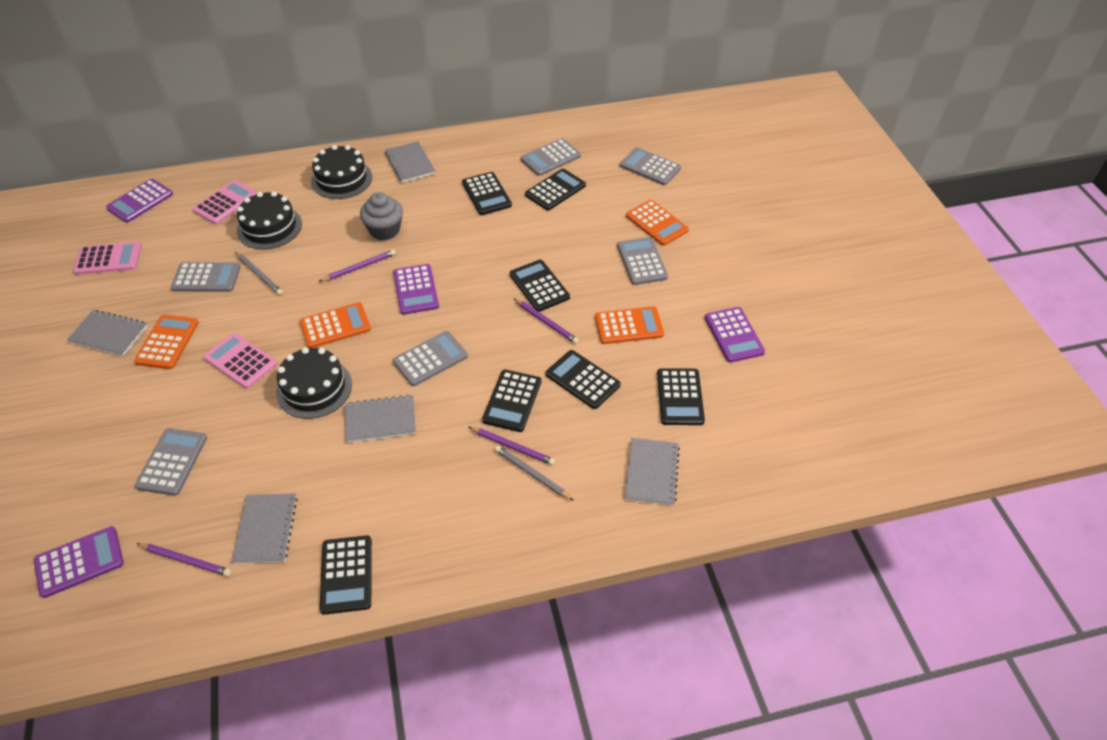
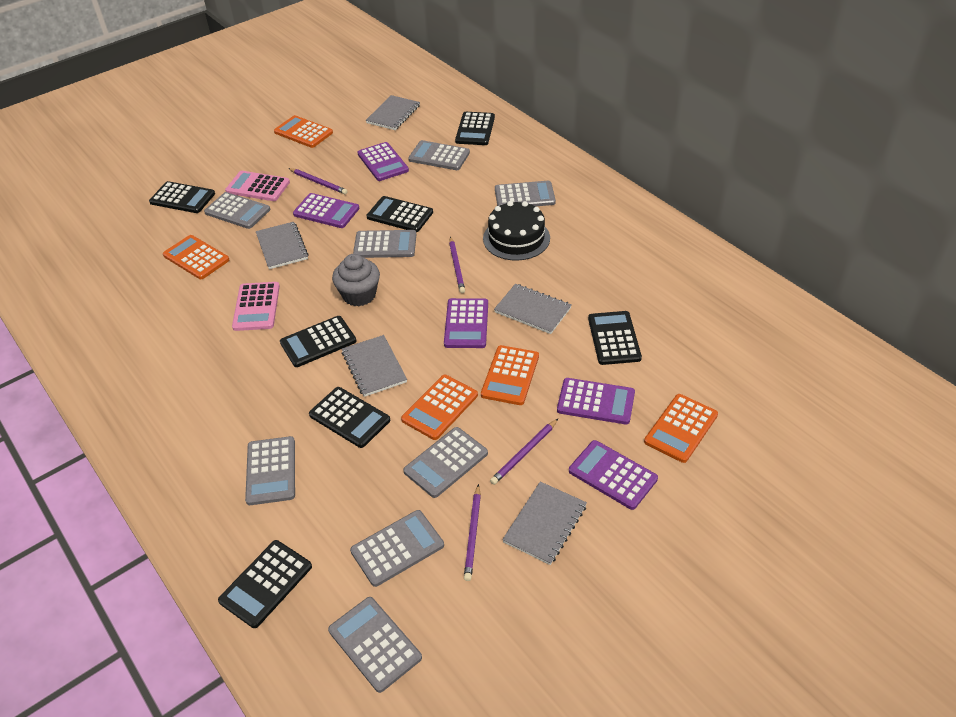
black cake: 3 -> 1
grey calculator: 6 -> 8
grey pencil: 2 -> 0
orange calculator: 4 -> 5
pink calculator: 3 -> 2
purple calculator: 4 -> 5

